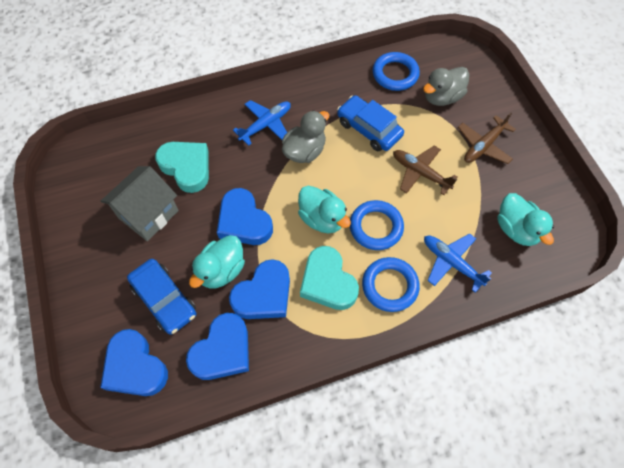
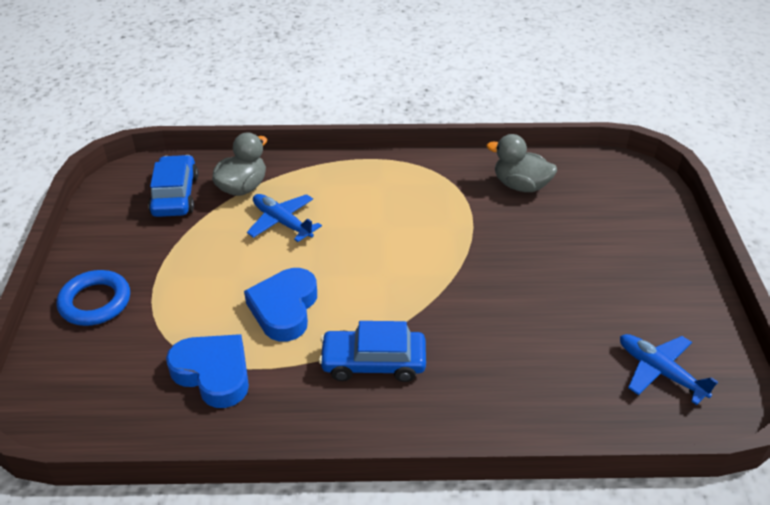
blue heart: 4 -> 2
blue ring: 3 -> 1
brown plane: 2 -> 0
grey house: 1 -> 0
turquoise duck: 3 -> 0
turquoise heart: 2 -> 0

